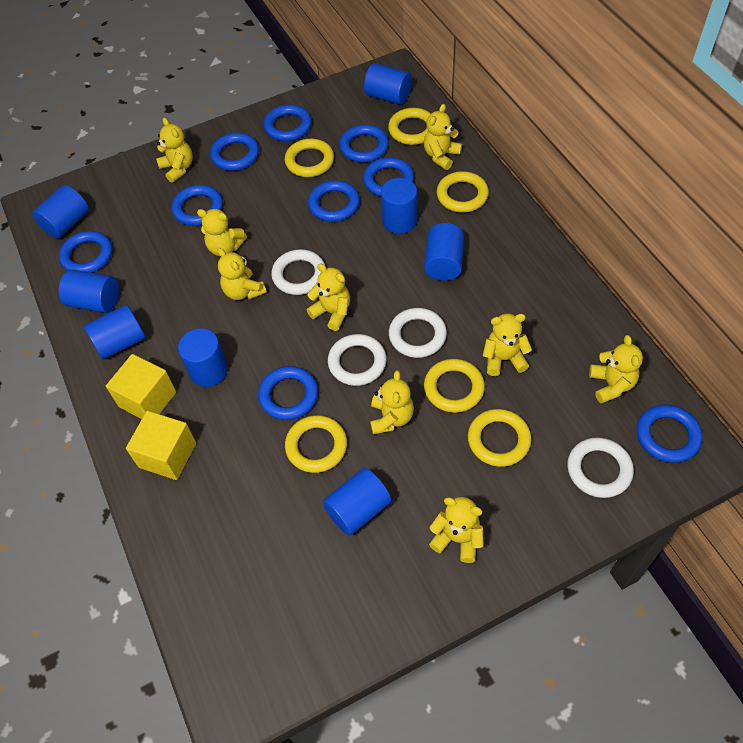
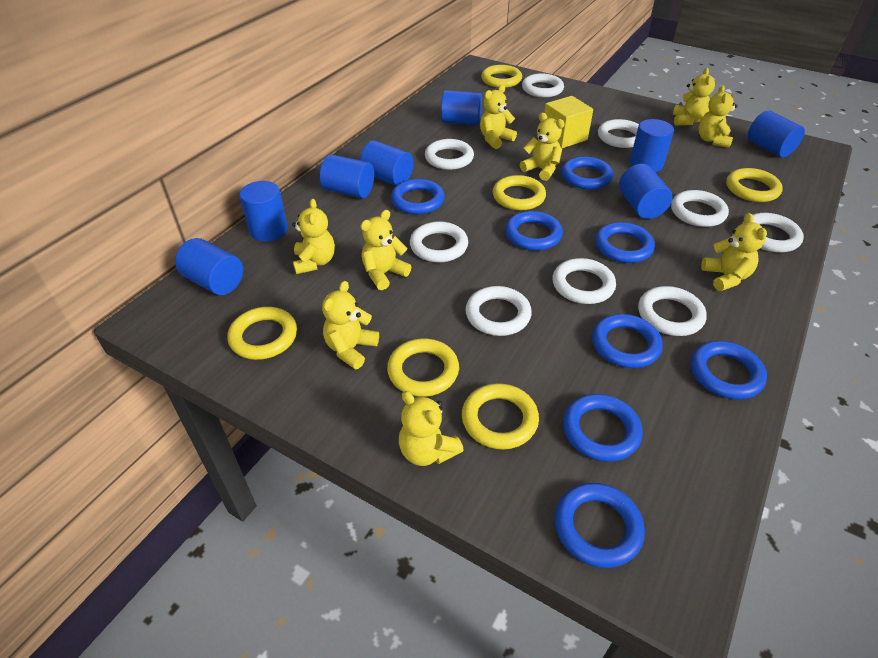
blue ring: 9 -> 8
white ring: 4 -> 9
yellow cube: 2 -> 1

